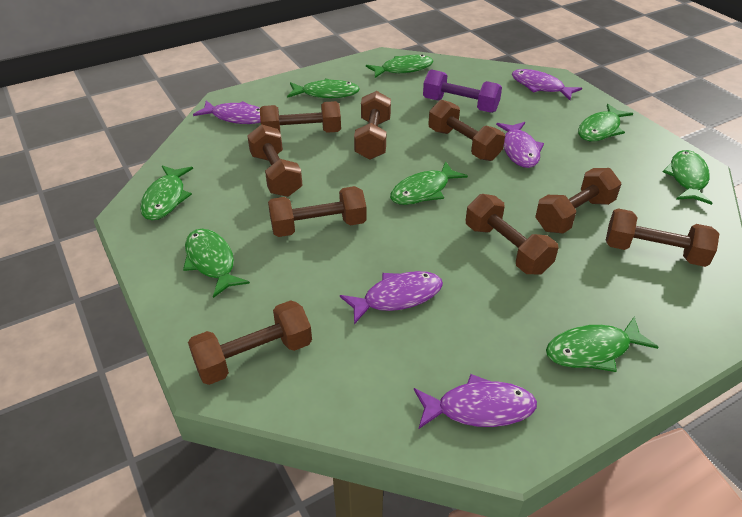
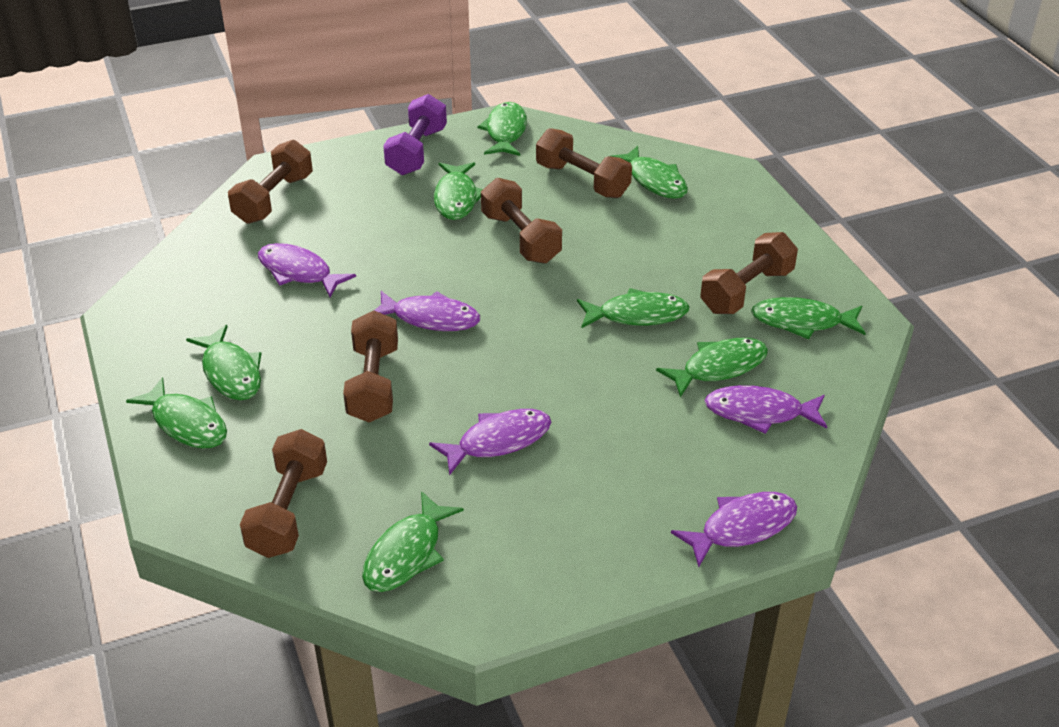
brown dumbbell: 9 -> 6
green fish: 8 -> 9

